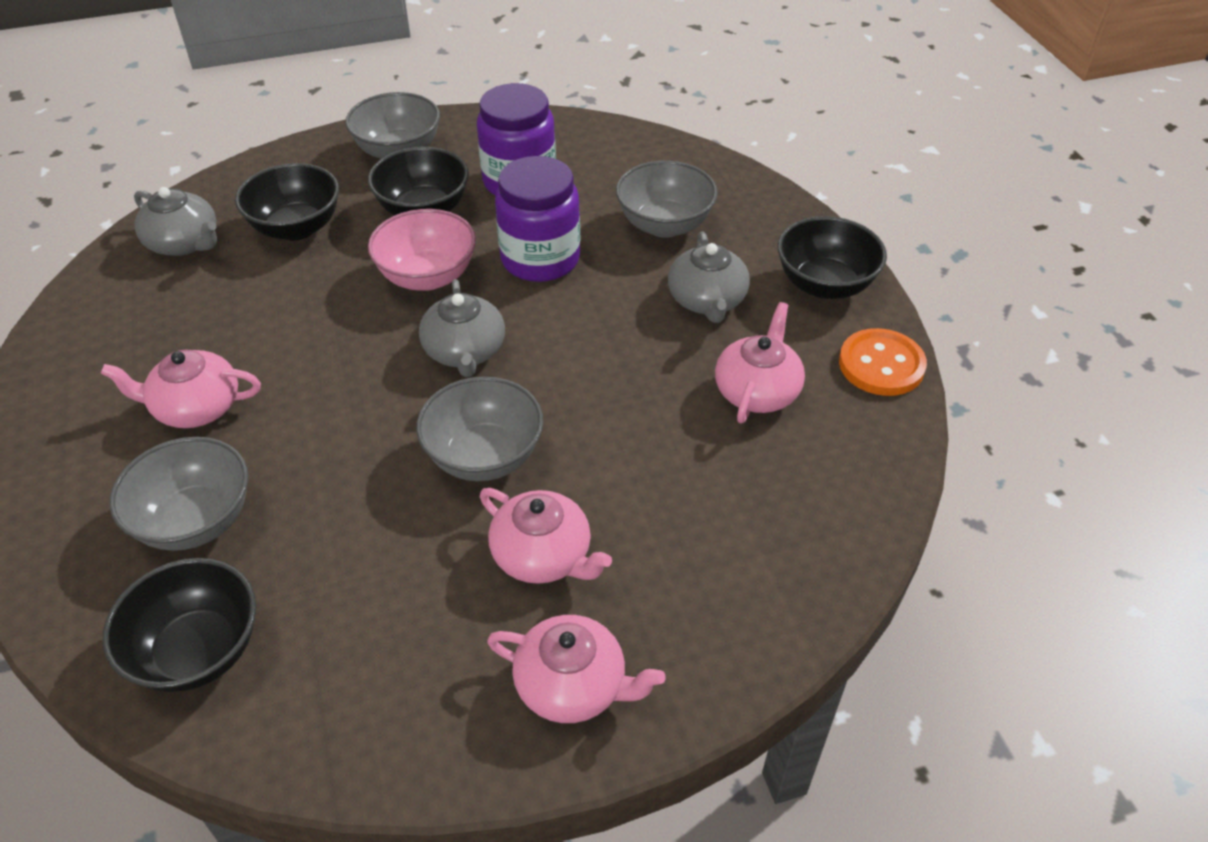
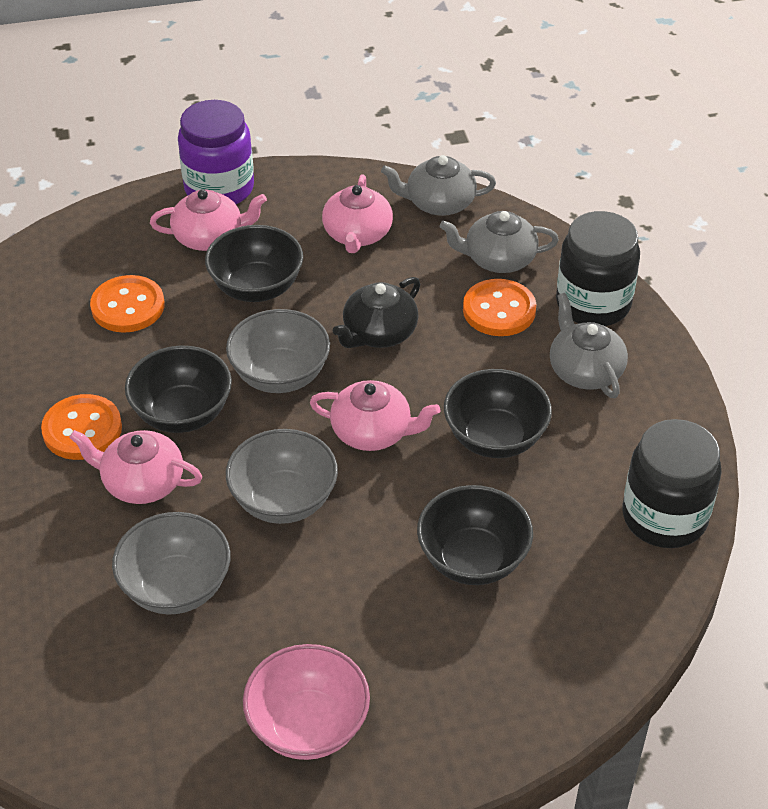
black jar: 0 -> 2
black teapot: 0 -> 1
grey bowl: 4 -> 3
orange button: 1 -> 3
purple jar: 2 -> 1

